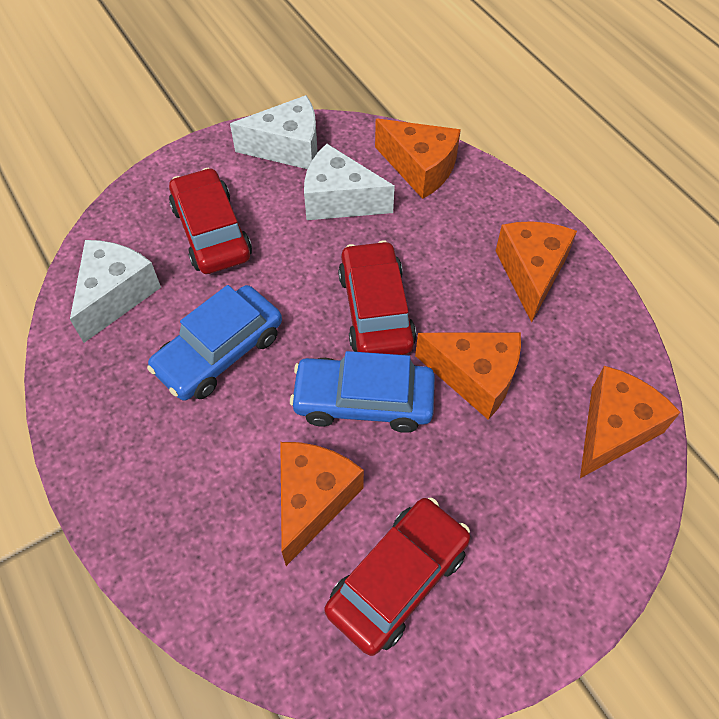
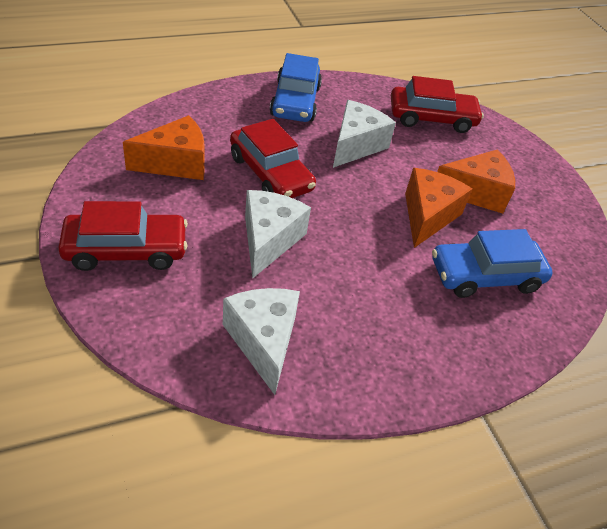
orange cheese: 5 -> 3

